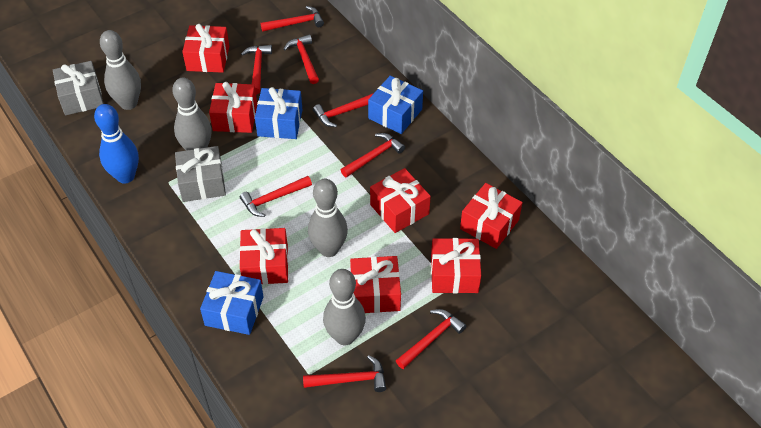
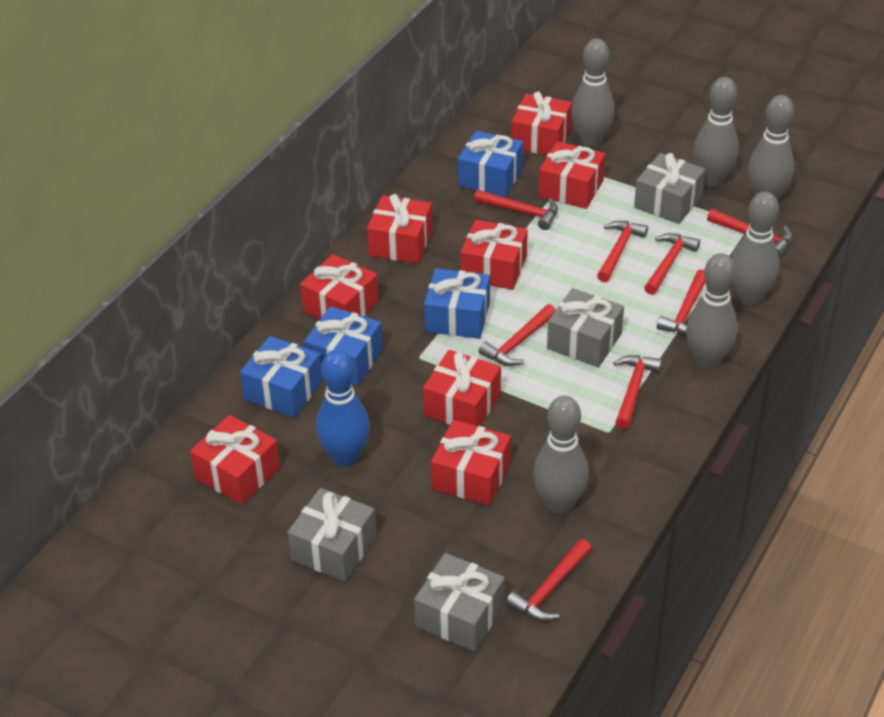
blue gift: 3 -> 4
grey bowling pin: 4 -> 6
grey gift: 2 -> 4
red gift: 7 -> 8

